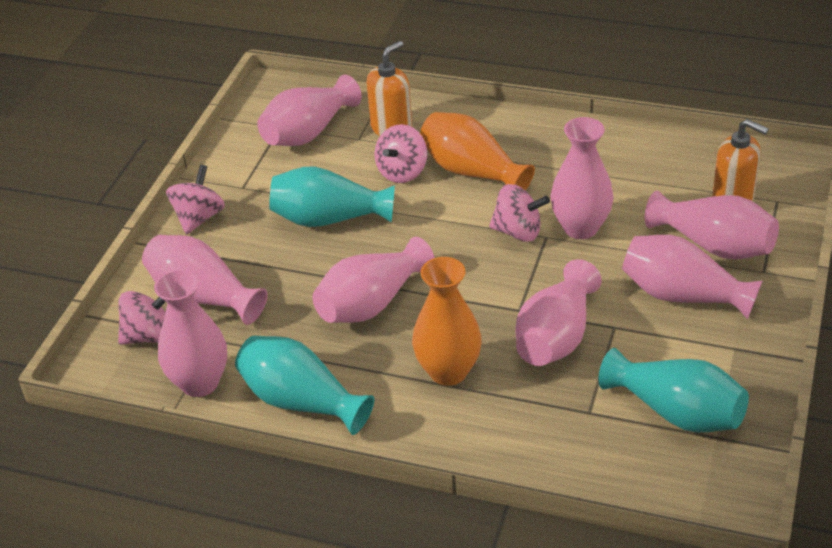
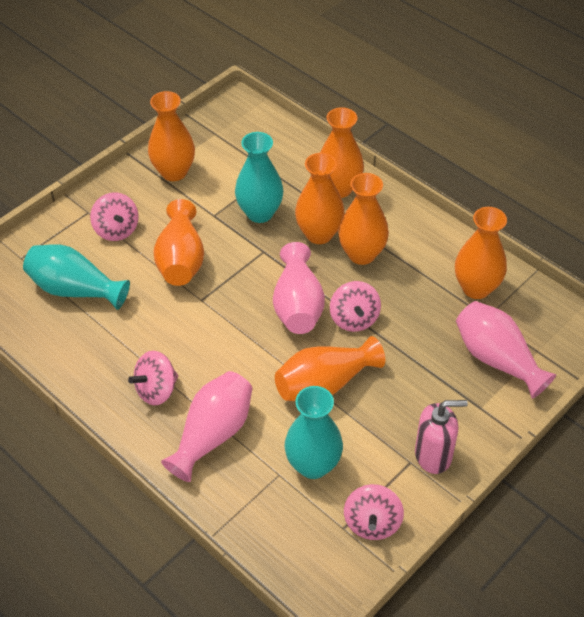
orange soap dispenser: 2 -> 0
orange vase: 2 -> 7
pink soap dispenser: 0 -> 1
pink vase: 8 -> 3

